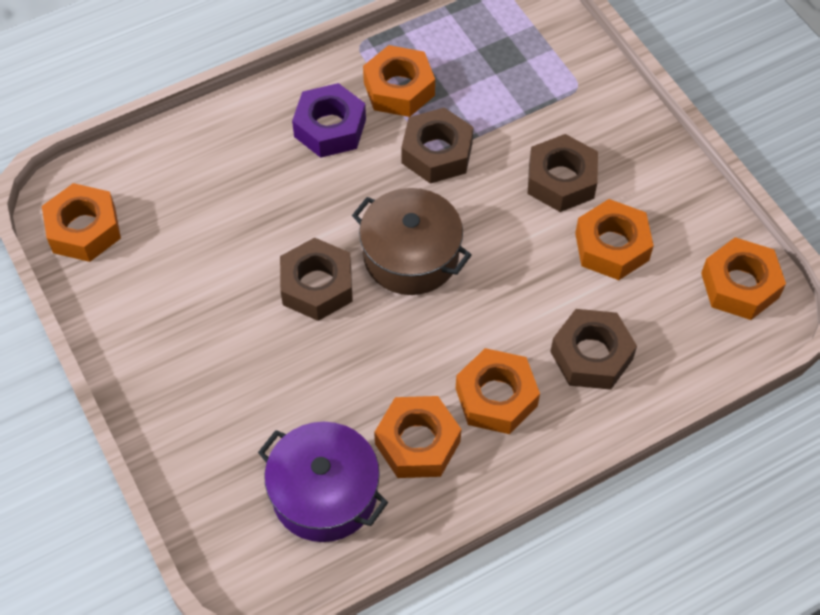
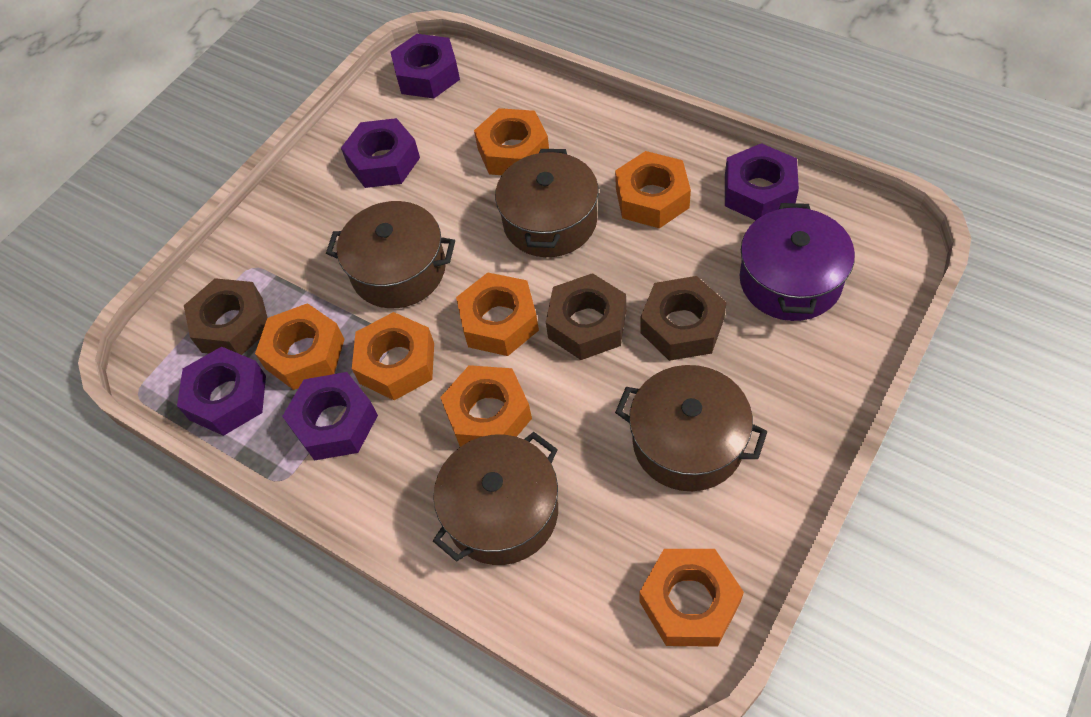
brown nut: 4 -> 3
brown pot: 1 -> 4
orange nut: 6 -> 7
purple nut: 1 -> 5

